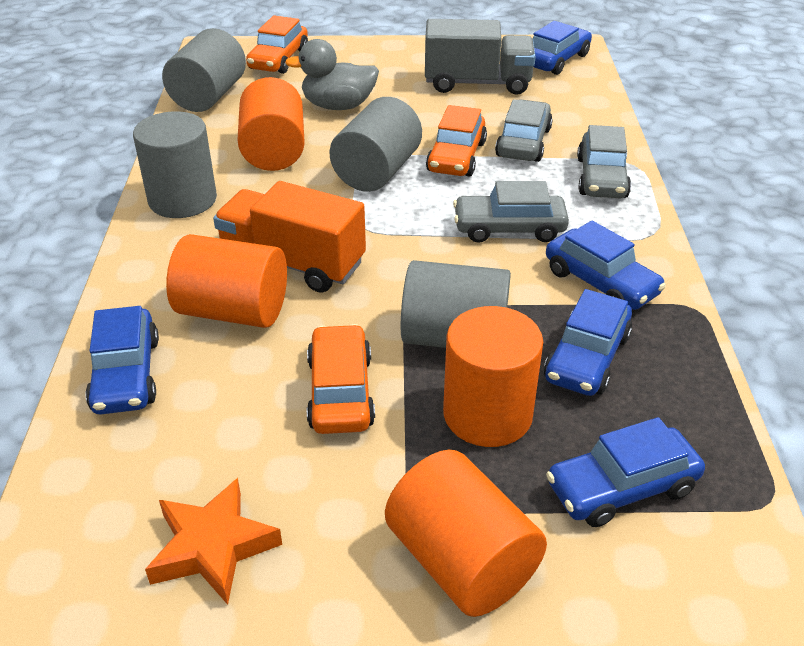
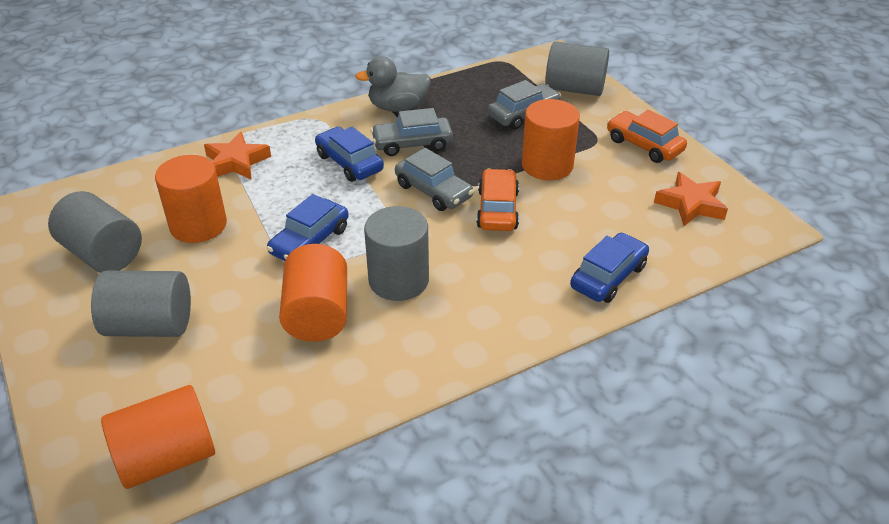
blue car: 5 -> 3
grey truck: 1 -> 0
orange car: 3 -> 2
orange star: 1 -> 2
orange truck: 1 -> 0

